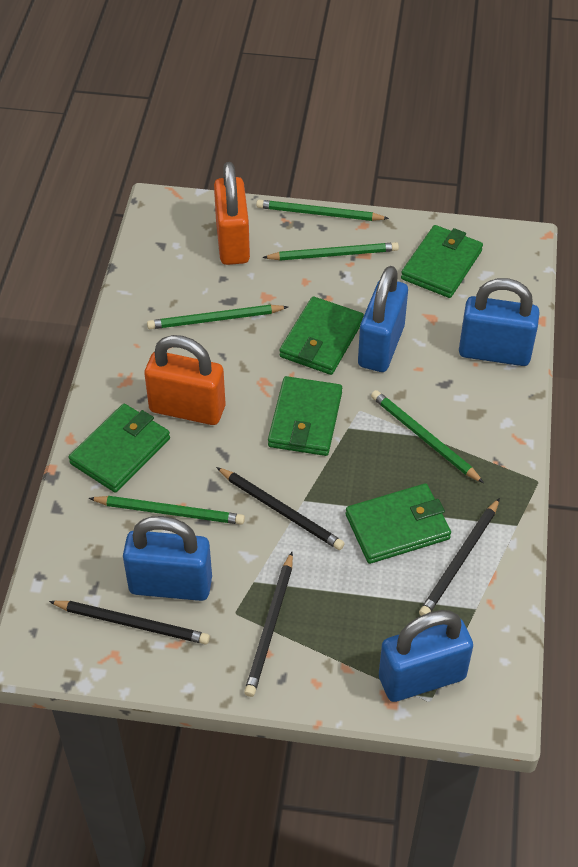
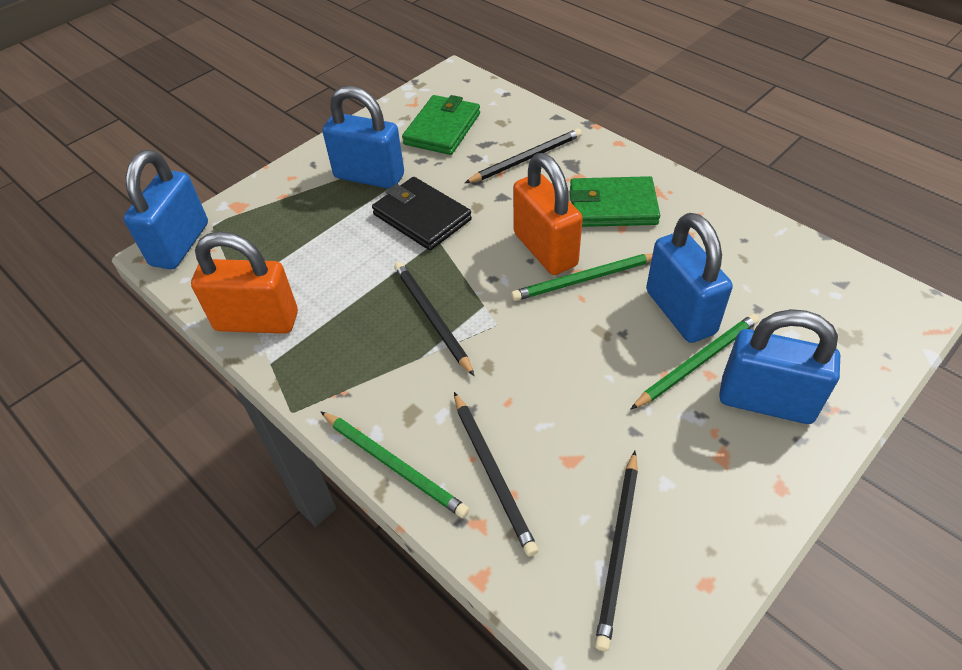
black wallet: 0 -> 1
green pencil: 5 -> 3
green wallet: 5 -> 2

